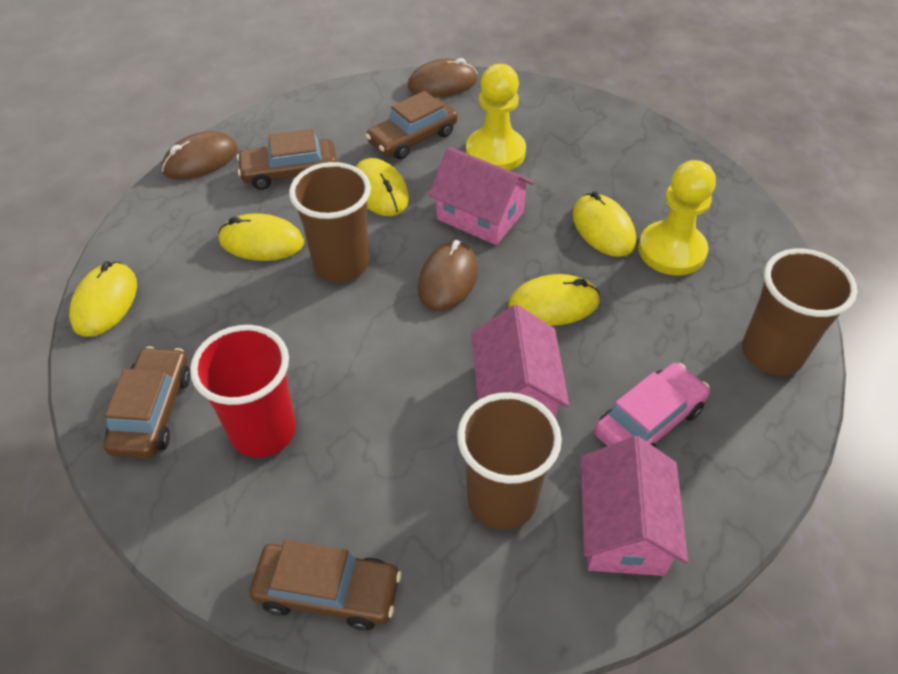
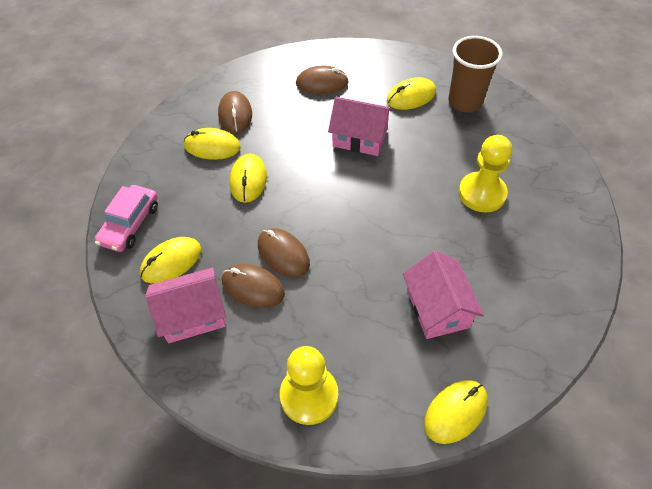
brown car: 4 -> 0
brown cup: 3 -> 1
brown mouse: 3 -> 4
red cup: 1 -> 0

